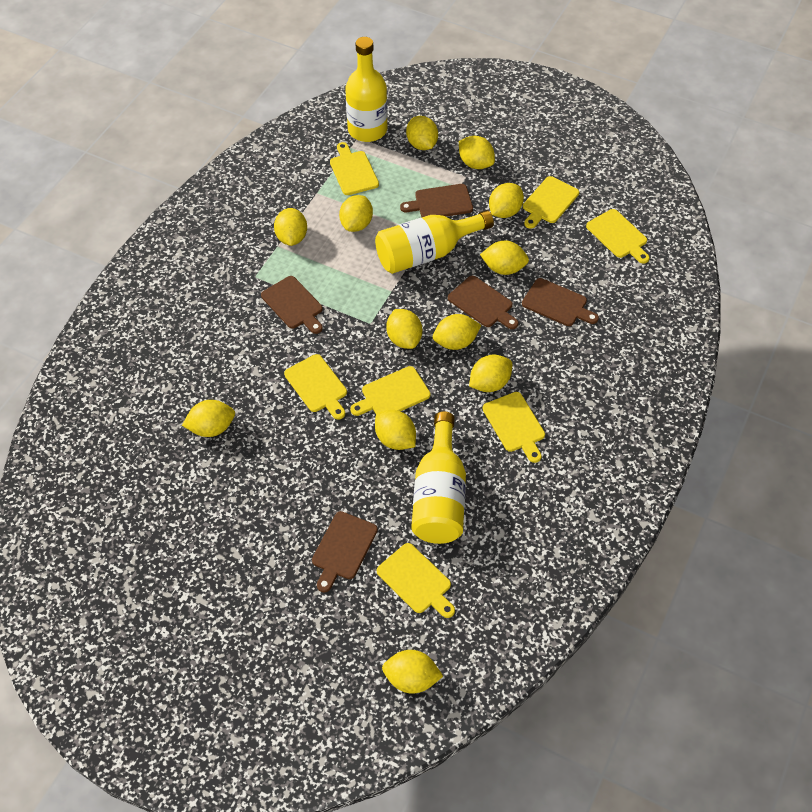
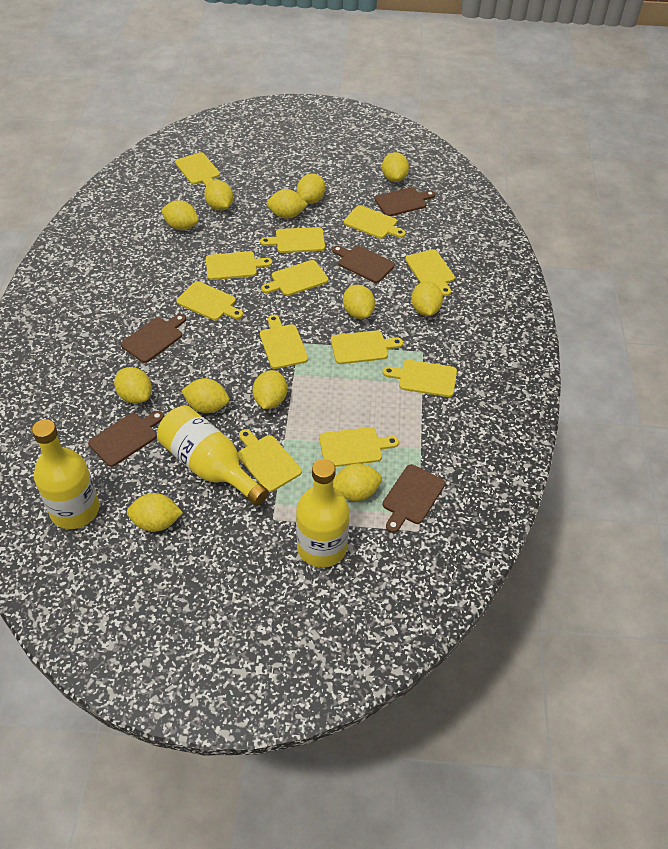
yellow cutting board: 7 -> 12

